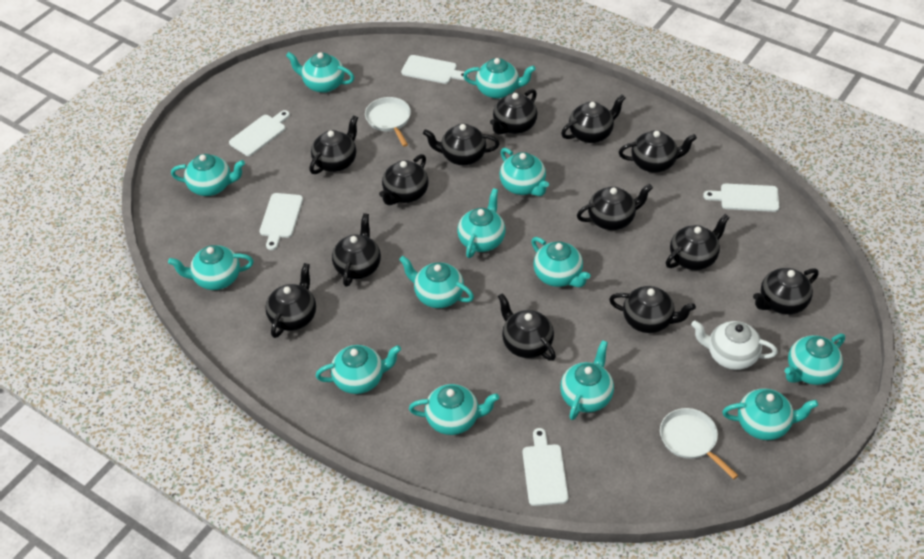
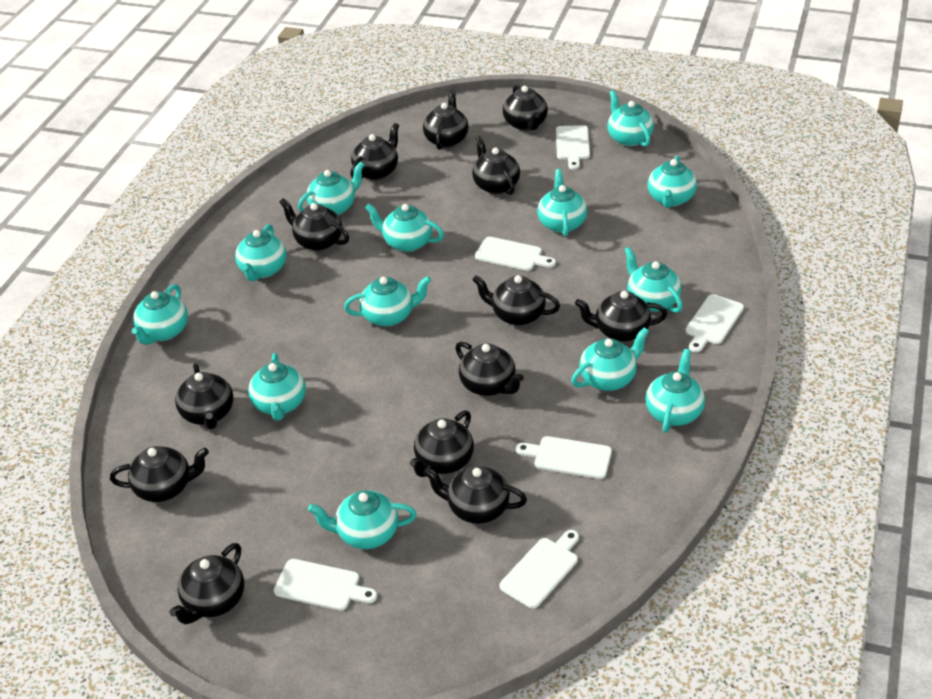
white cutting board: 5 -> 6
white pan: 2 -> 0
white teapot: 1 -> 0

